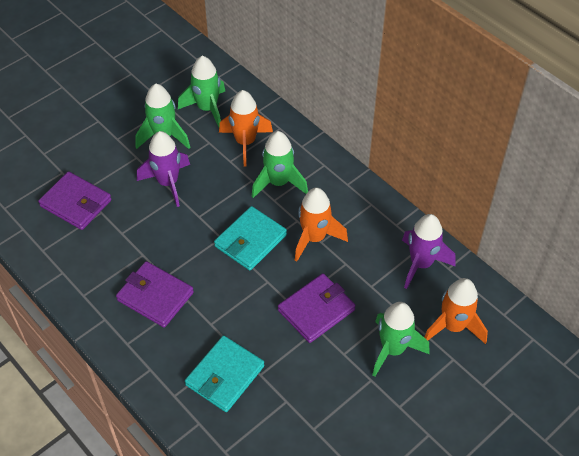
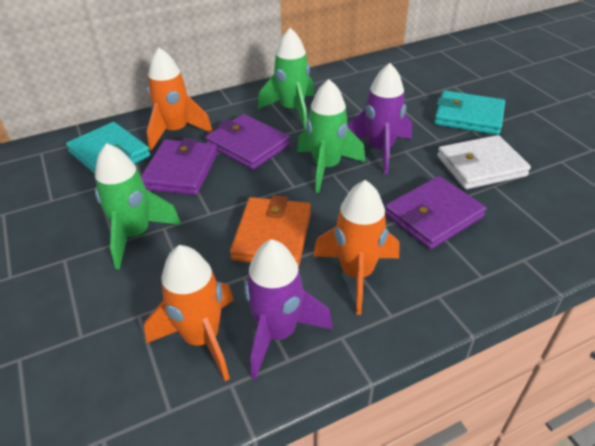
green rocket: 4 -> 3
orange wallet: 0 -> 1
white wallet: 0 -> 1

